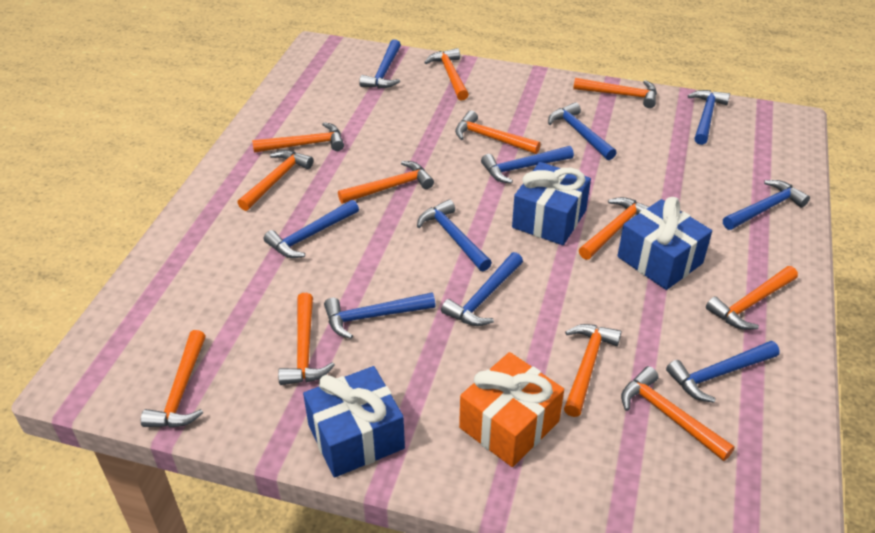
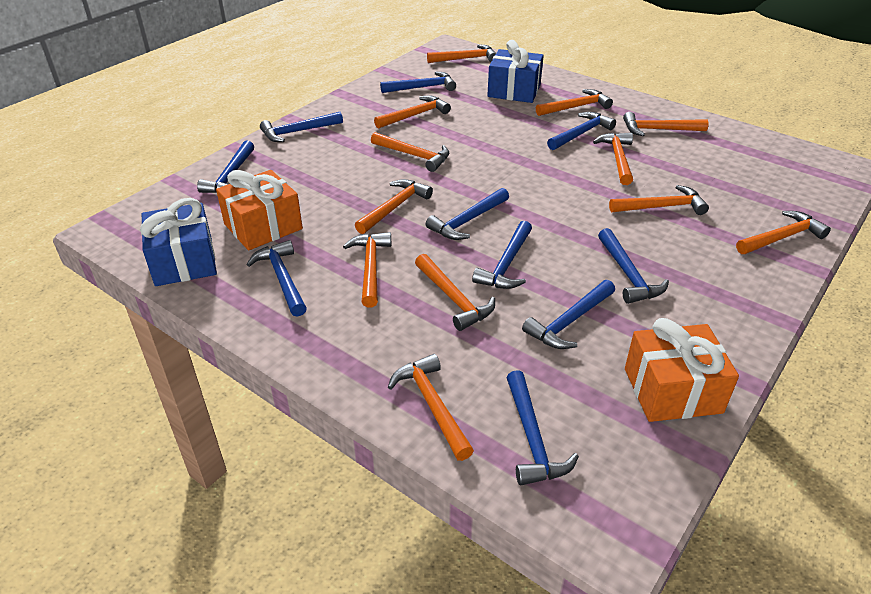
blue gift: 3 -> 2
orange gift: 1 -> 2

